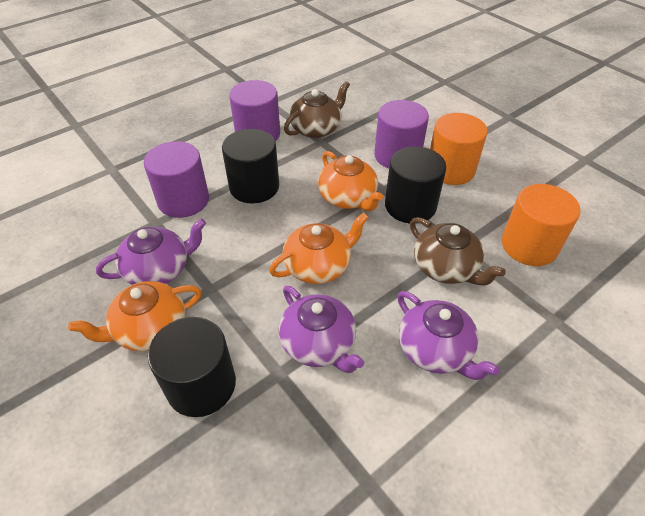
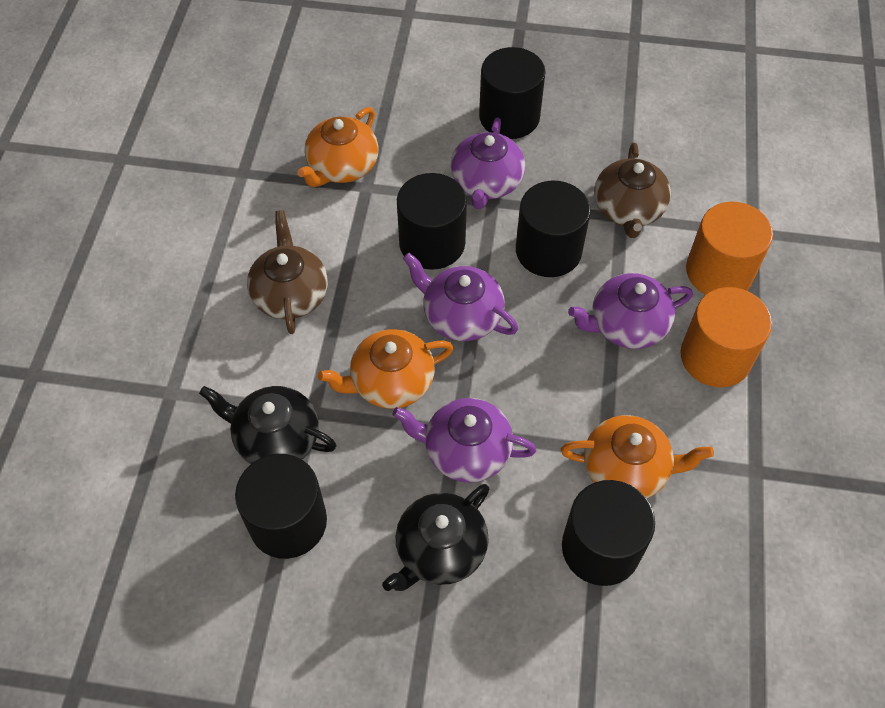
black cylinder: 3 -> 5
black teapot: 0 -> 2
purple cylinder: 3 -> 0
purple teapot: 3 -> 4

